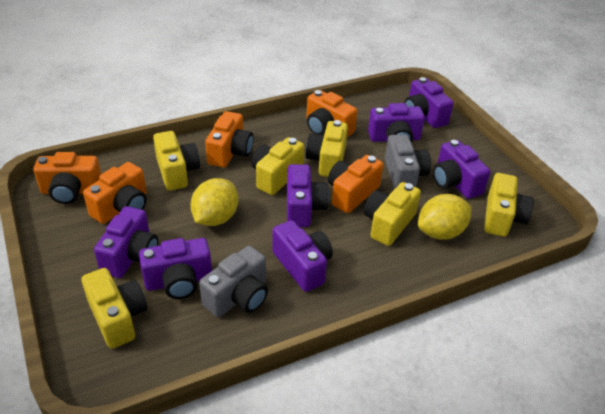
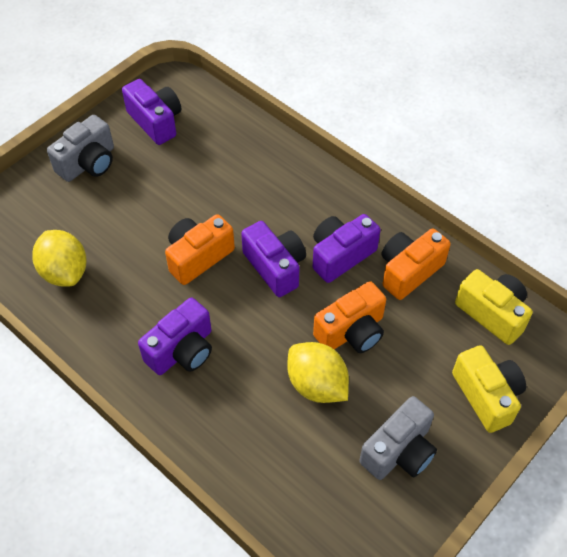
orange camera: 5 -> 3
purple camera: 7 -> 4
yellow camera: 6 -> 2

